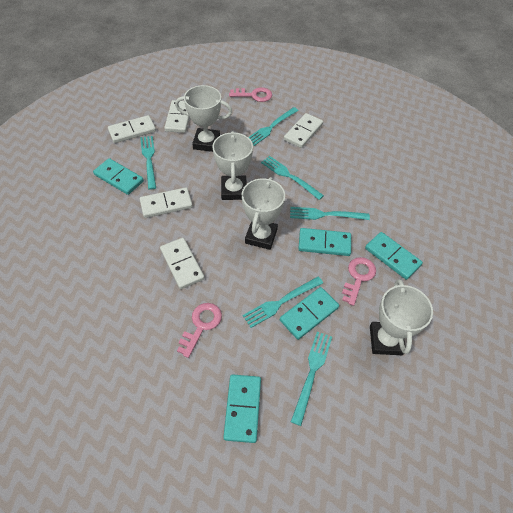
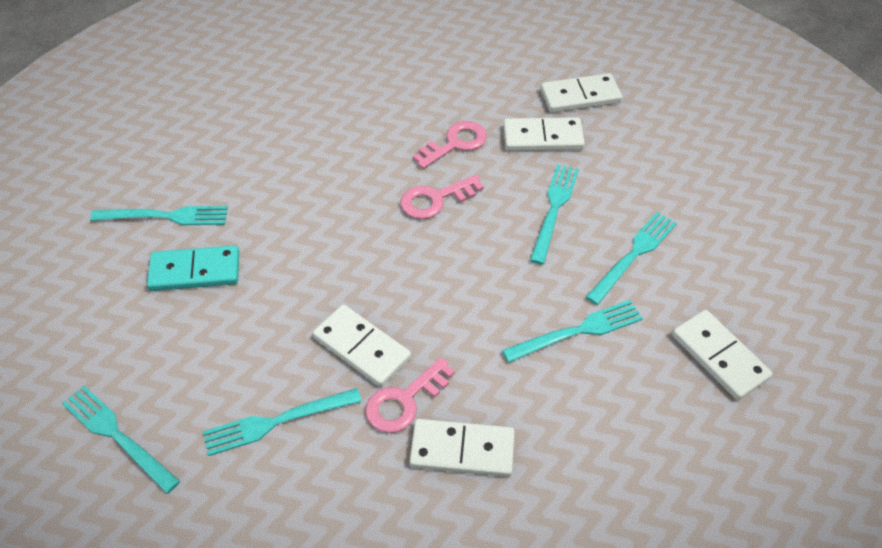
turquoise domino: 5 -> 1
white trophy: 4 -> 0

